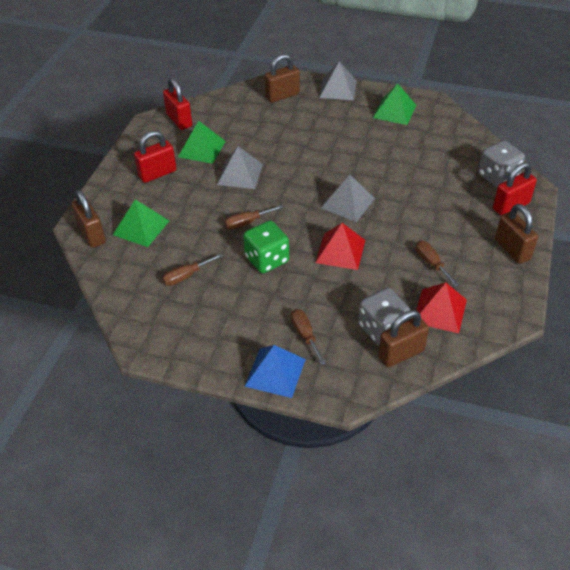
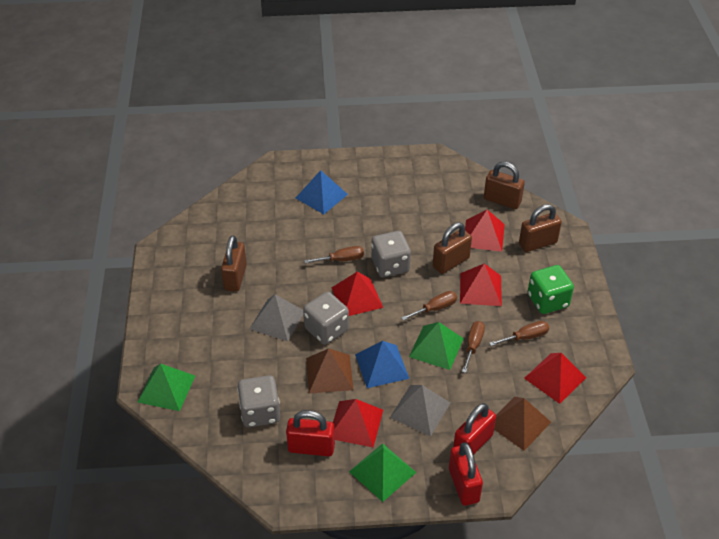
blue pyramid: 1 -> 2
brown pyramid: 0 -> 2
grey dice: 2 -> 3
grey pyramid: 3 -> 2
red pyramid: 2 -> 5

